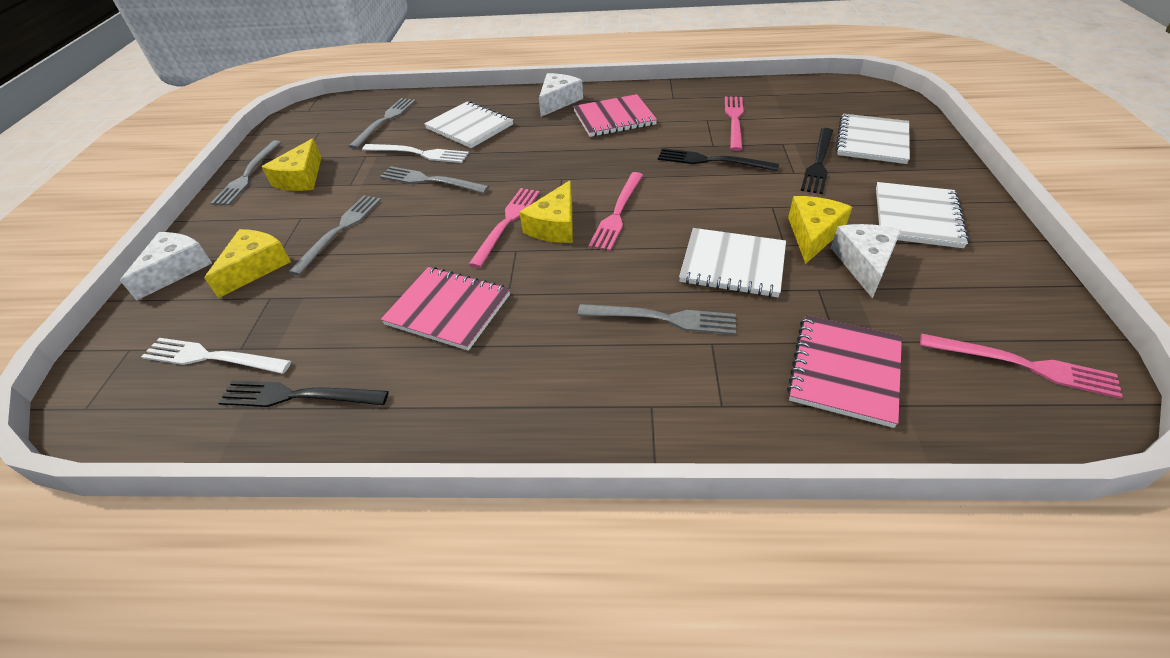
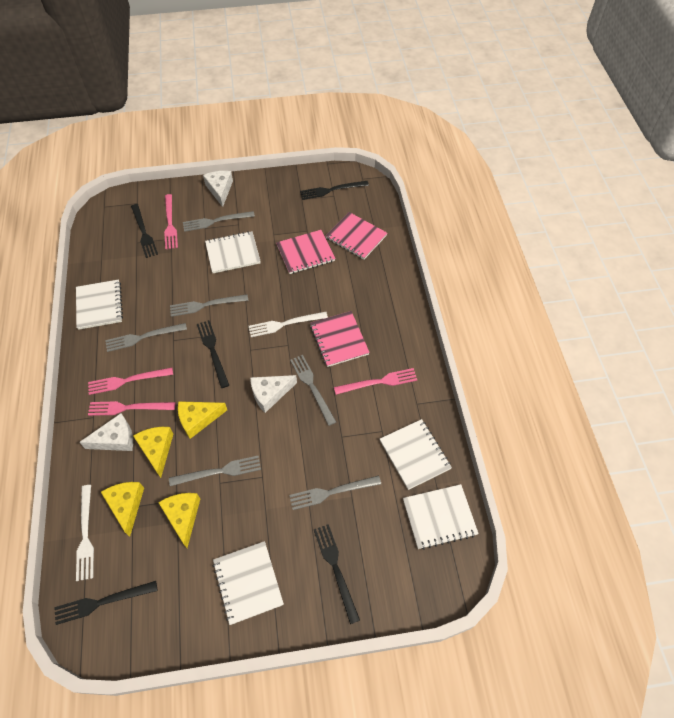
black fork: 3 -> 5
grey fork: 5 -> 6
white notebook: 4 -> 5

